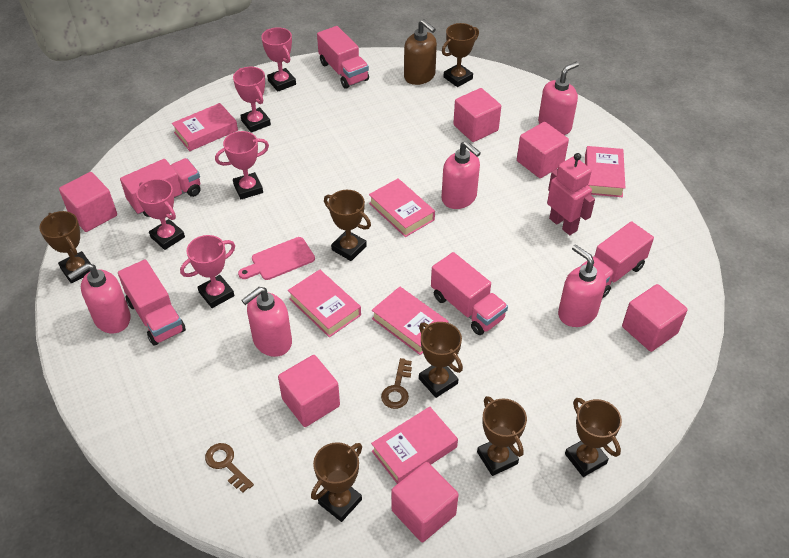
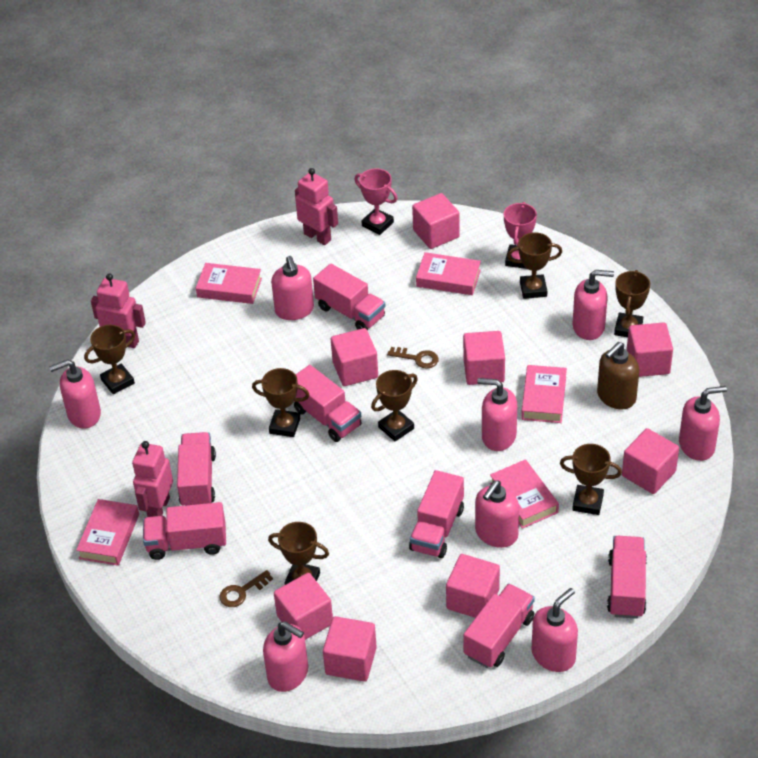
pink book: 6 -> 5
pink cube: 6 -> 8
pink cutting board: 1 -> 0
pink robot: 1 -> 3
pink soap dispenser: 5 -> 8
pink trophy: 5 -> 2
pink truck: 5 -> 7

